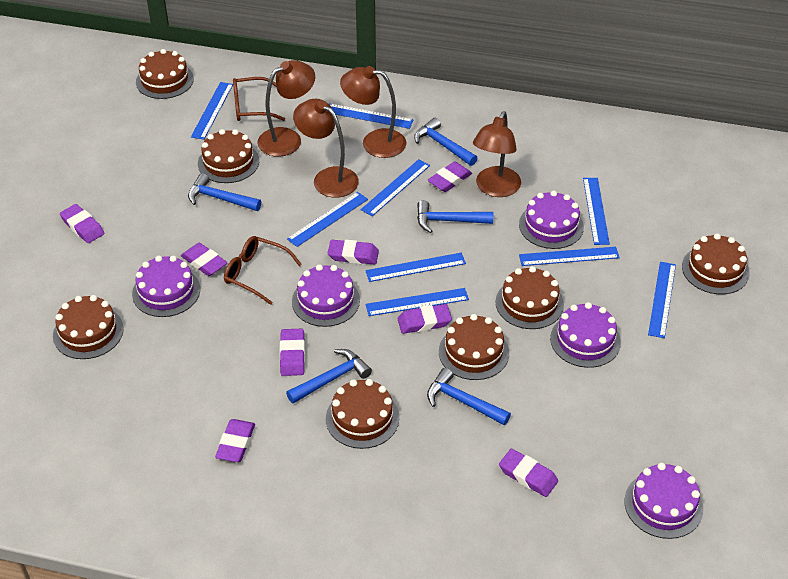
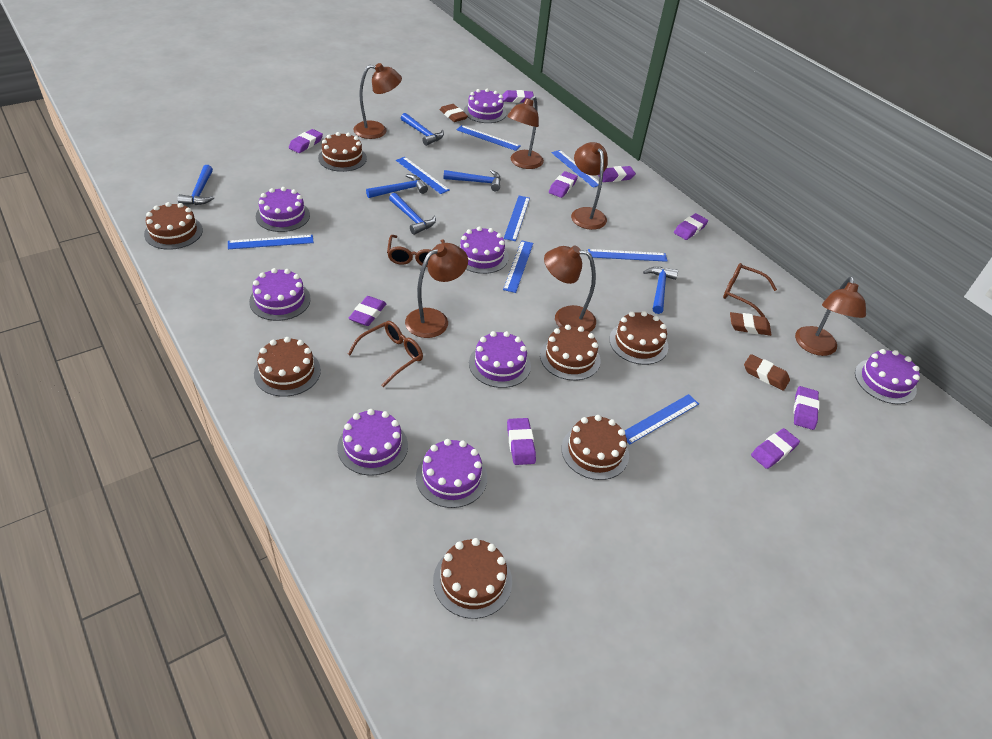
blue hammer: 5 -> 6
blue ruler: 9 -> 8
brown eraser: 0 -> 3
brown glasses: 2 -> 3
brown lamp: 4 -> 6
purple cake: 5 -> 8
purple eraser: 8 -> 9

